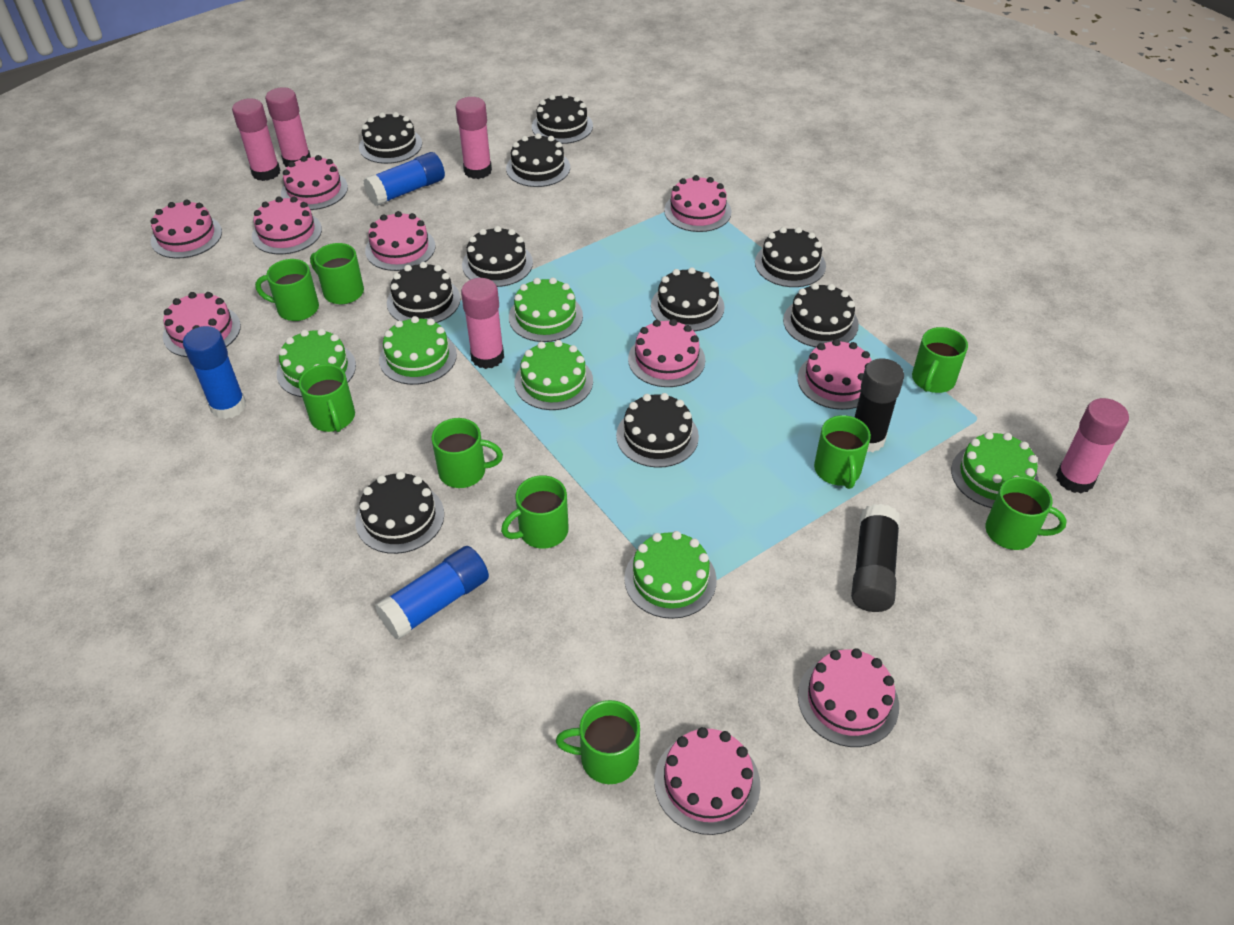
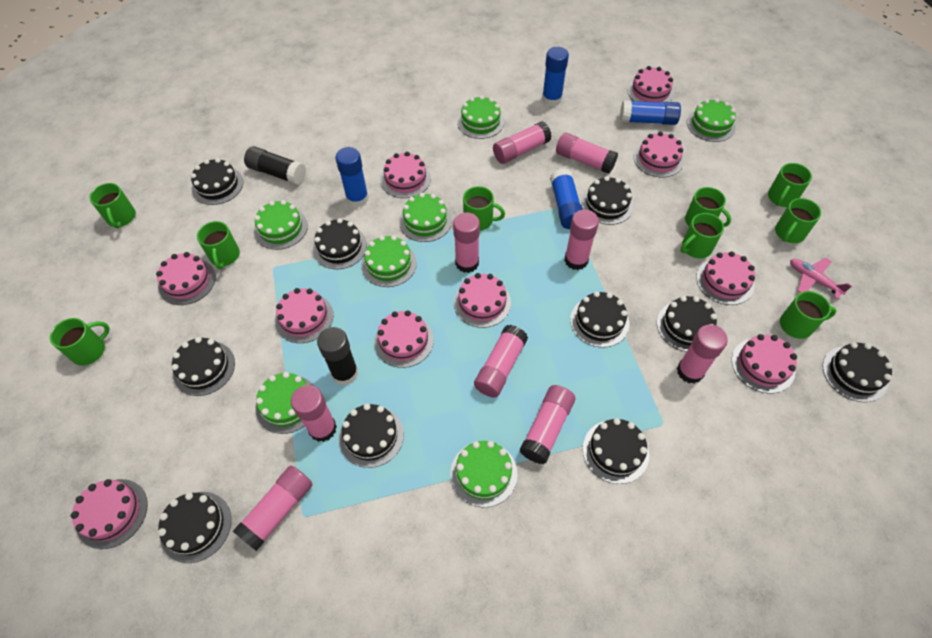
blue glue stick: 3 -> 4
green cake: 6 -> 7
pink glue stick: 5 -> 9
pink plane: 0 -> 1

